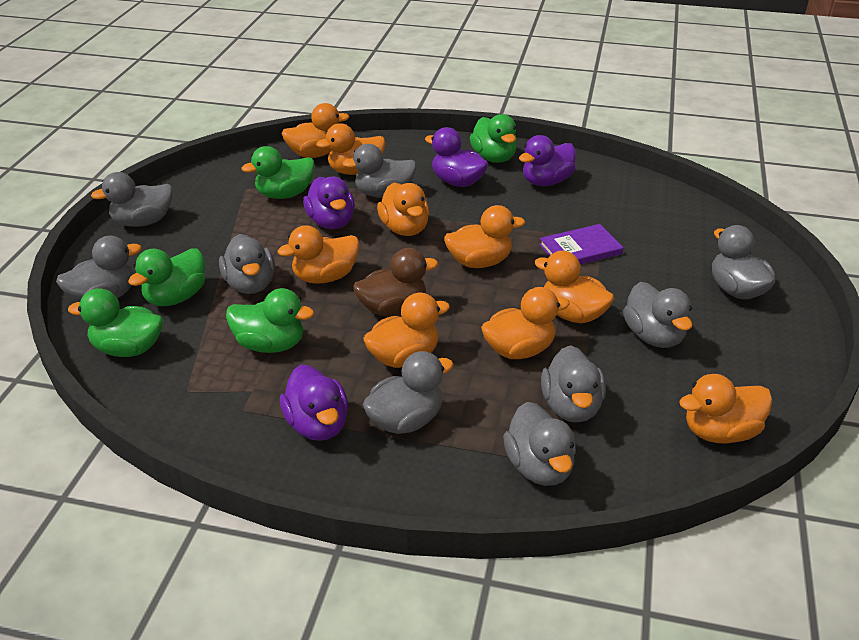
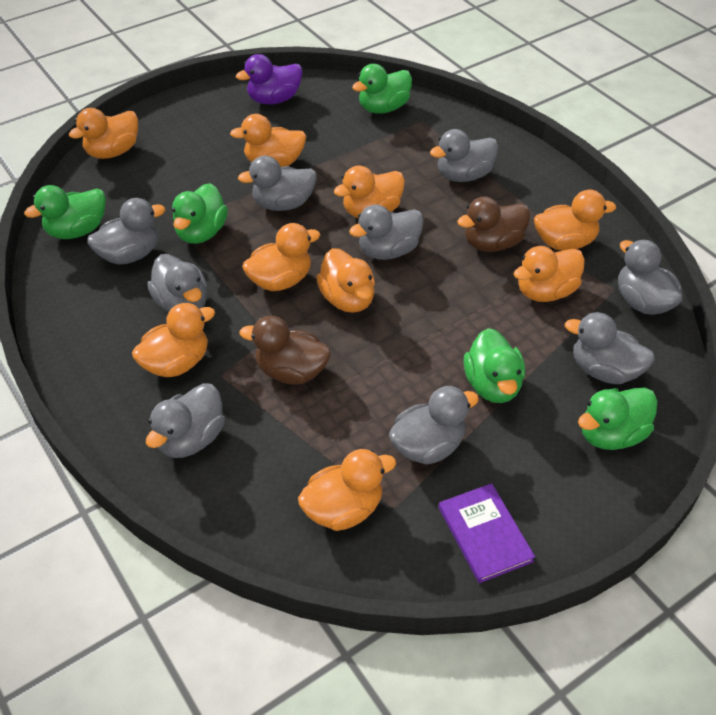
brown duck: 1 -> 2
purple duck: 4 -> 1

